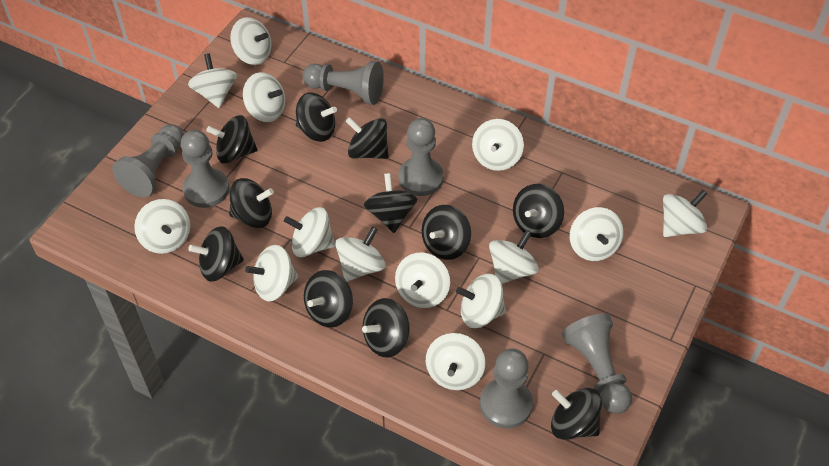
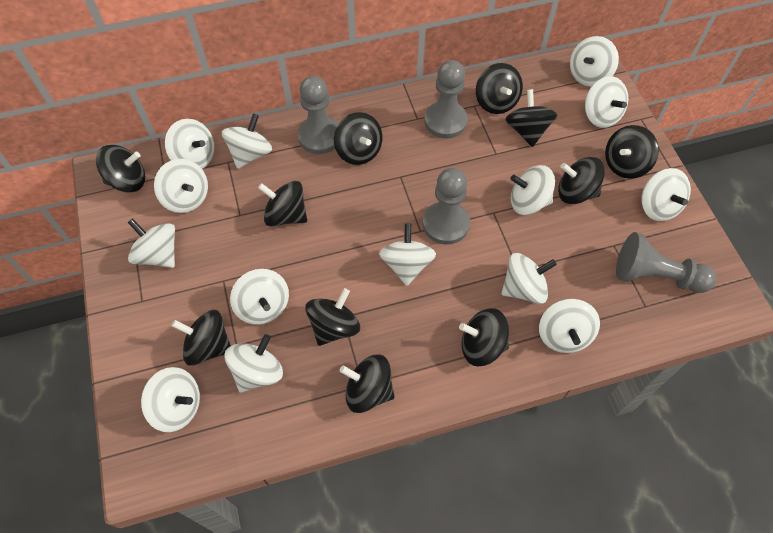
grey pawn: 6 -> 4

